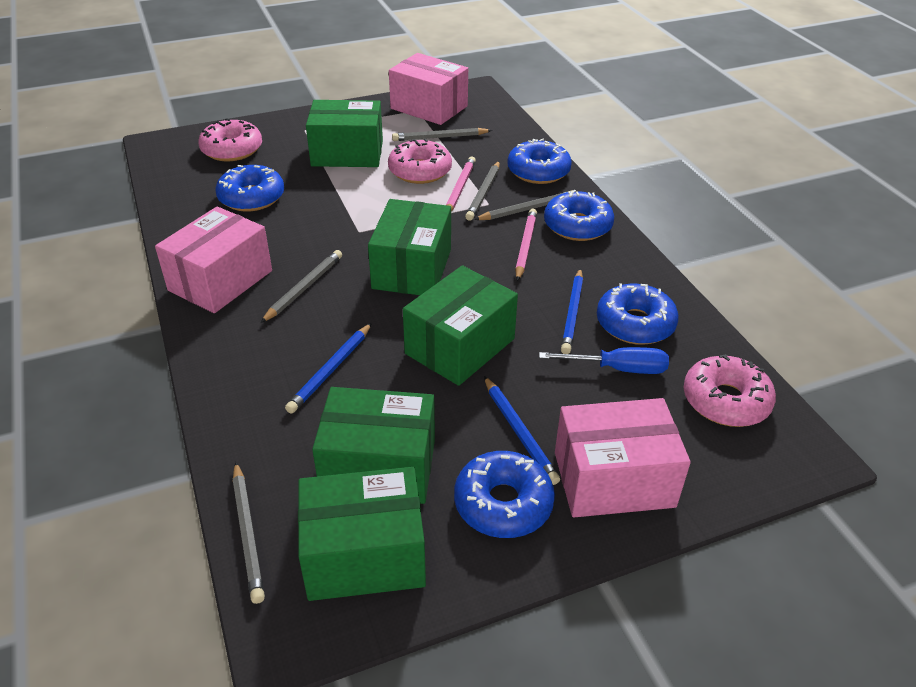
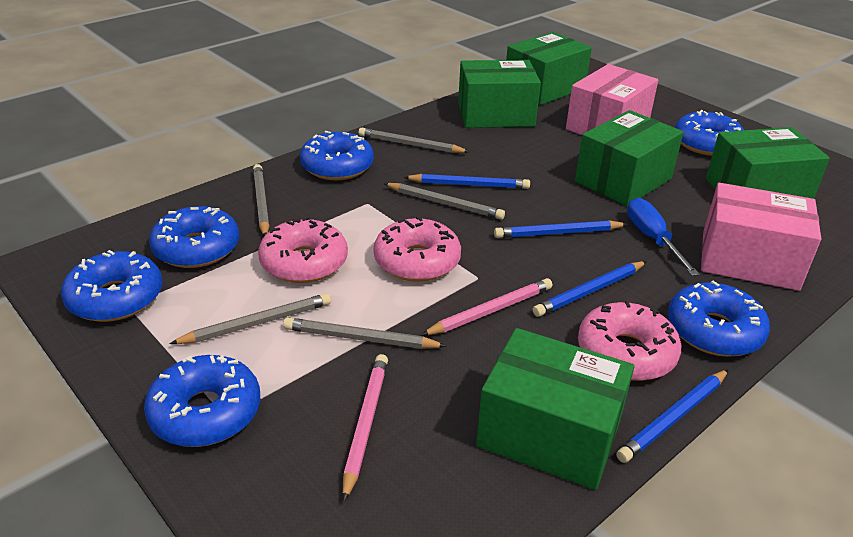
blue donut: 5 -> 6
blue pencil: 3 -> 4
pink box: 3 -> 2

